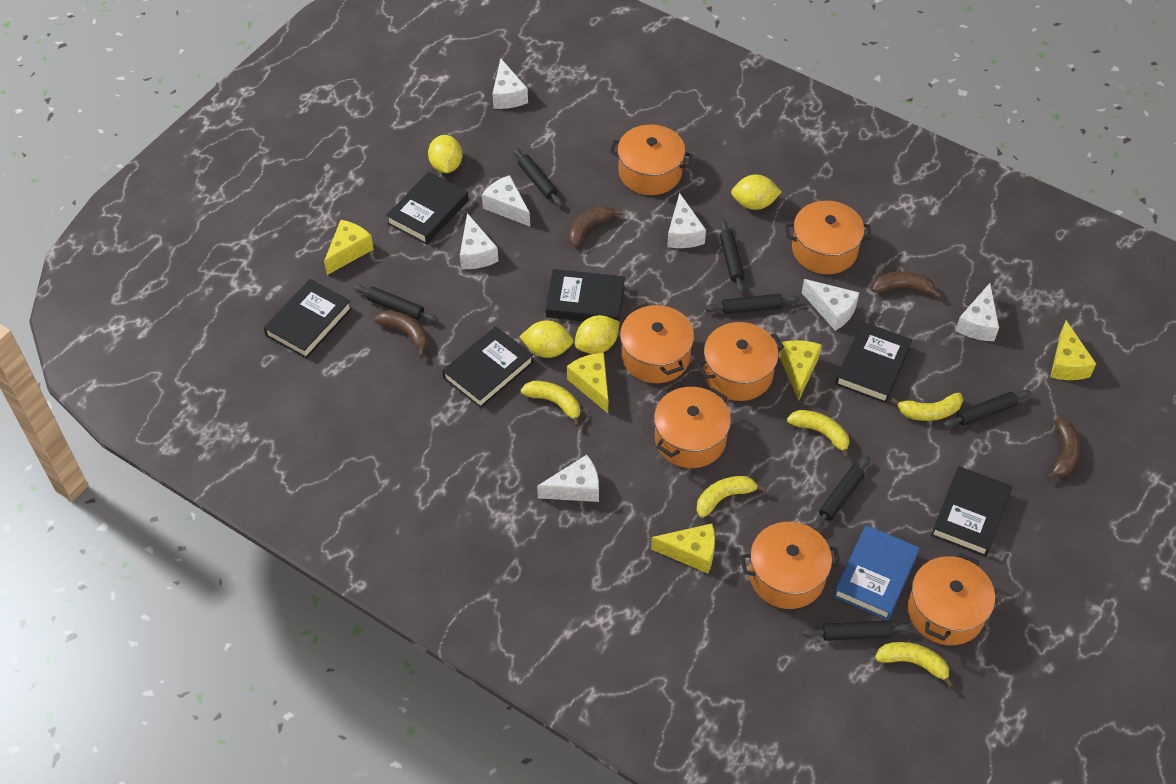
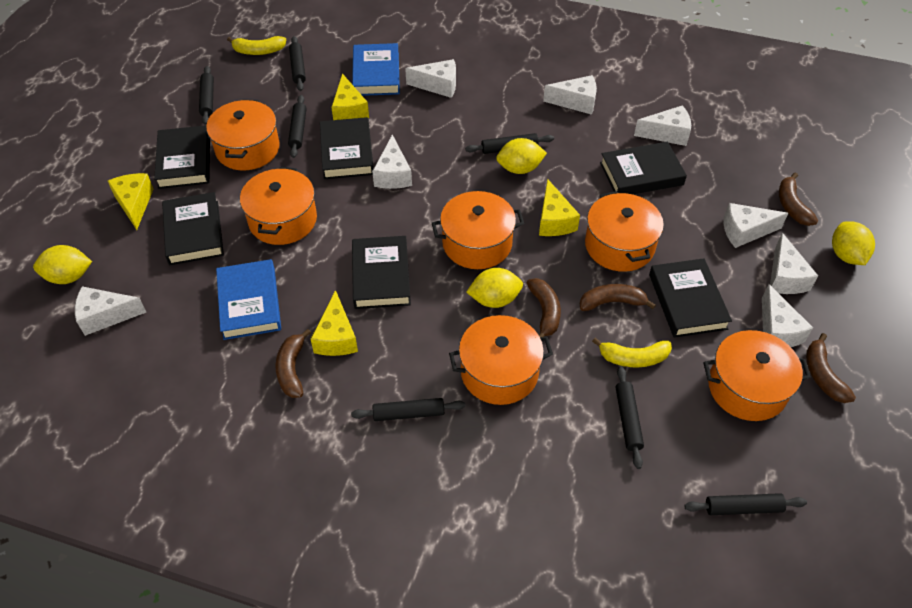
blue book: 1 -> 2
brown banana: 4 -> 5
orange pot: 7 -> 6
white cheese: 7 -> 8
yellow banana: 5 -> 2
yellow cheese: 5 -> 4

